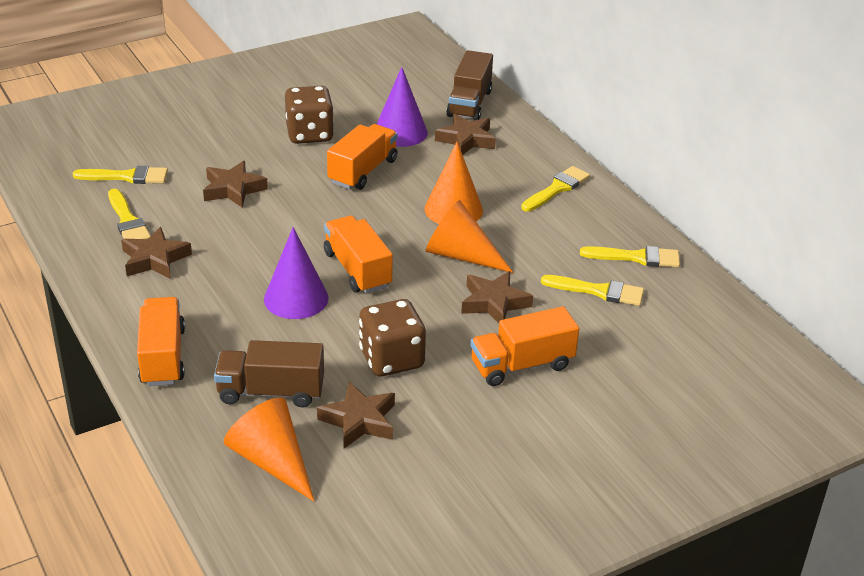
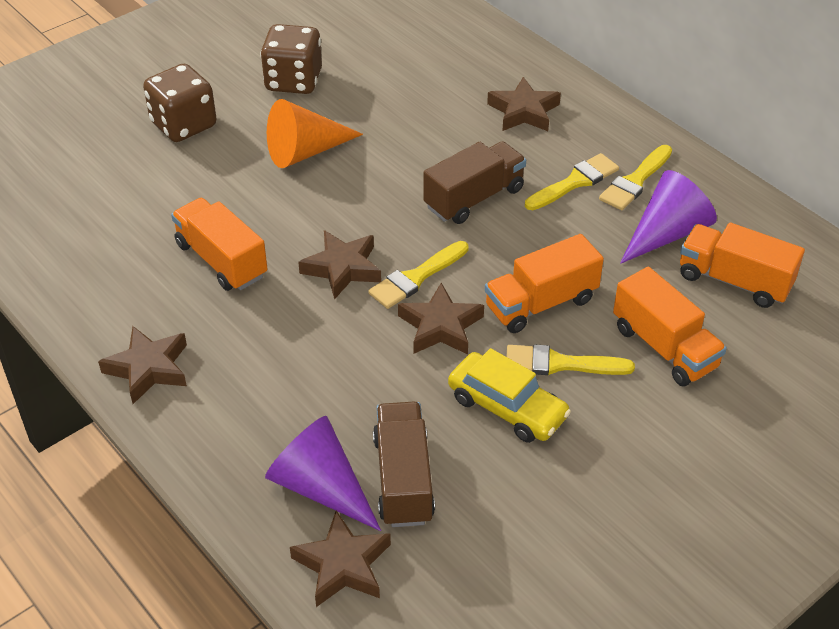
orange cone: 3 -> 1
yellow brush: 5 -> 4
yellow car: 0 -> 1

